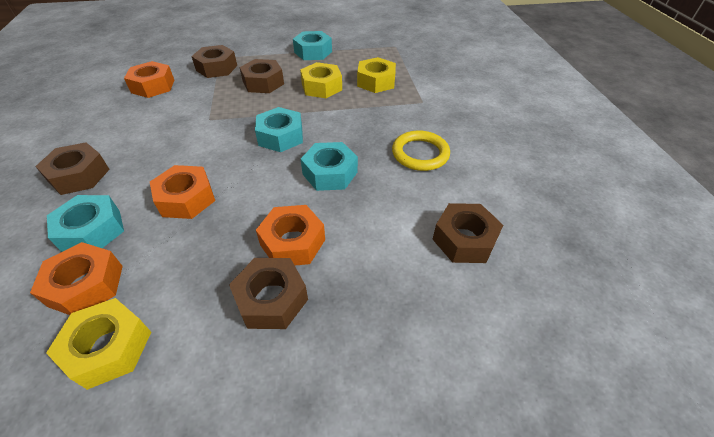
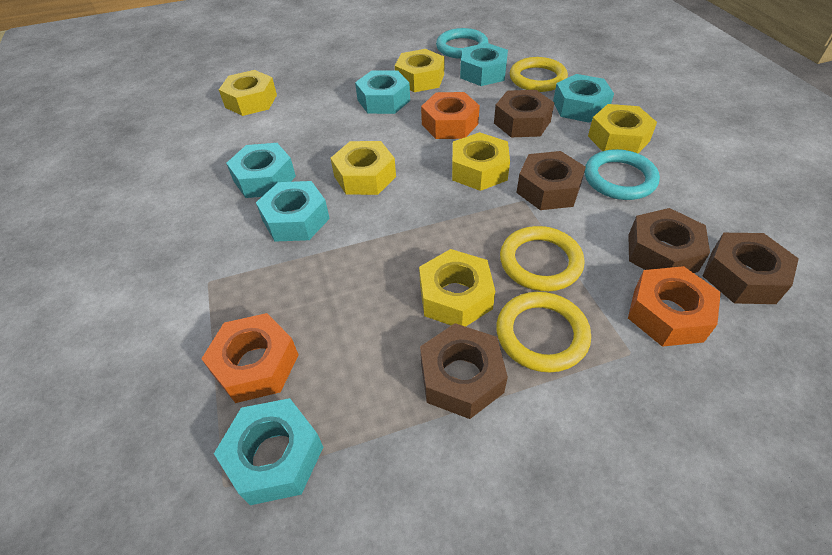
orange nut: 4 -> 3
turquoise nut: 4 -> 6
turquoise ring: 0 -> 2
yellow nut: 3 -> 6
yellow ring: 1 -> 3

